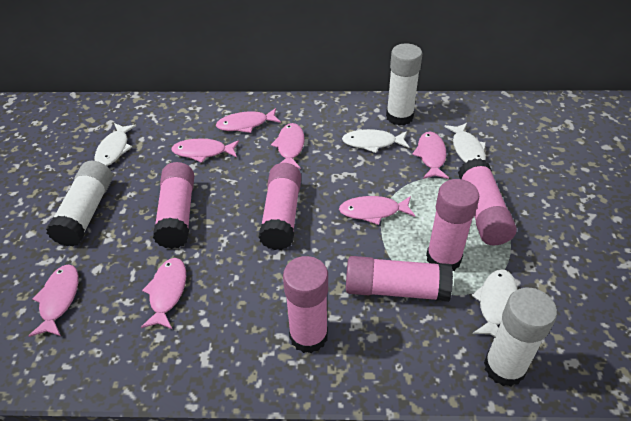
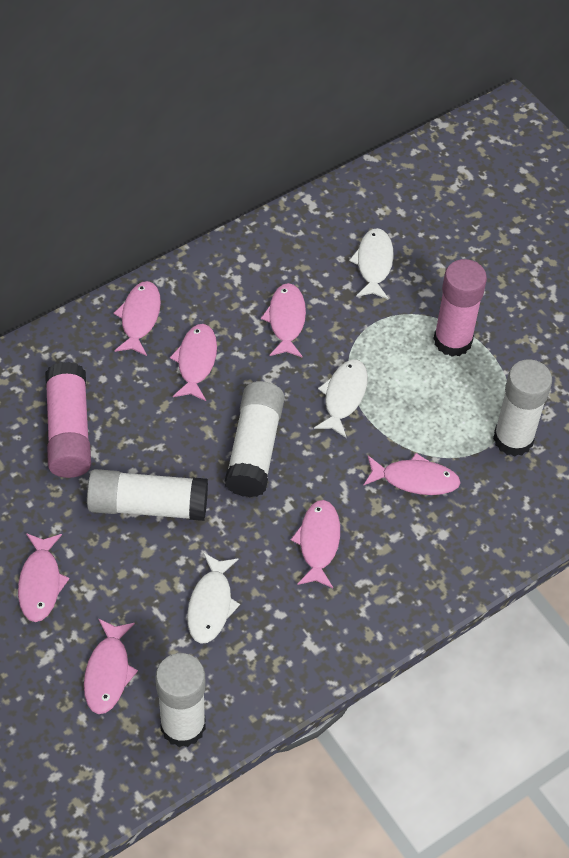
pink glue stick: 6 -> 2
white fish: 4 -> 3
white glue stick: 3 -> 4

